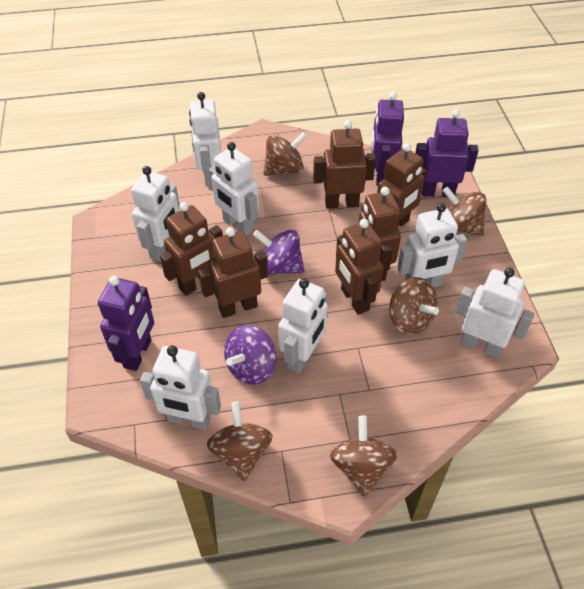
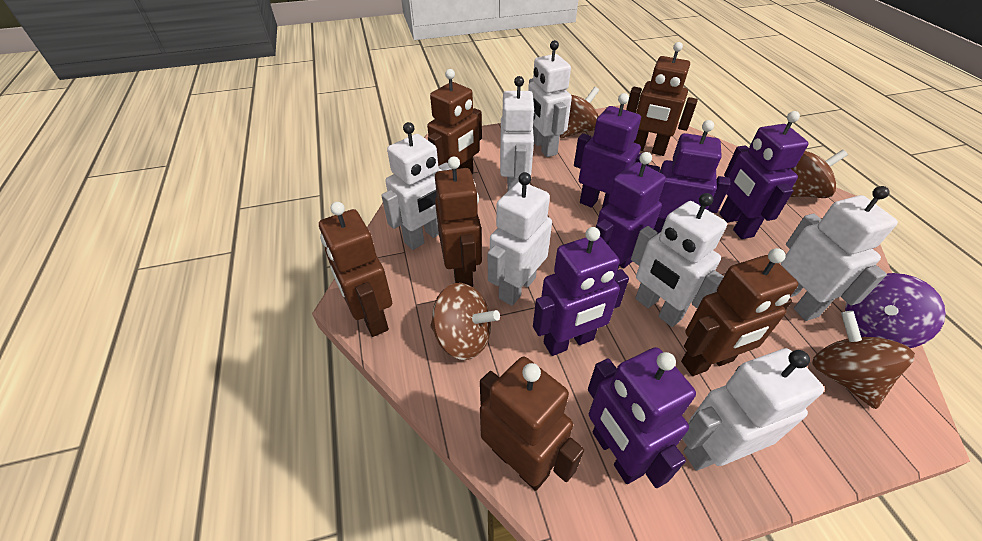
brown spinning top: 5 -> 4
purple robot: 3 -> 6
purple spinning top: 2 -> 1

